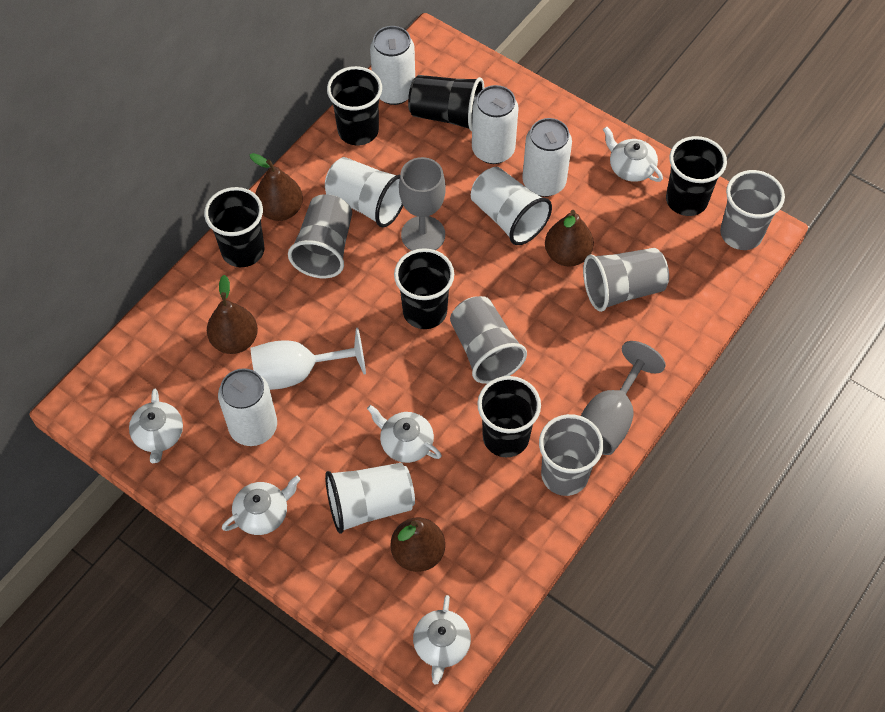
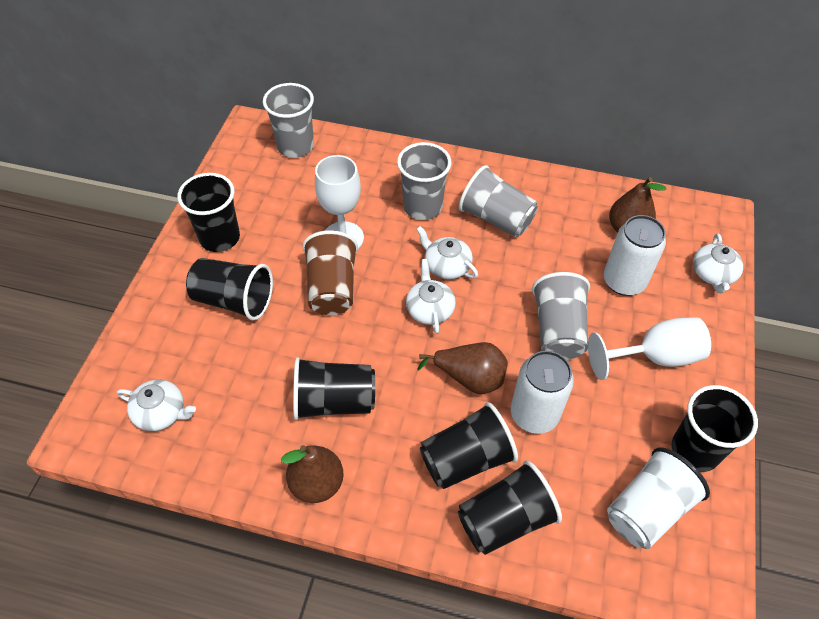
brown cup: 0 -> 1
brown pear: 4 -> 3
grey cup: 5 -> 4
grey goblet: 2 -> 0
white can: 4 -> 2
white cup: 3 -> 1
white goblet: 1 -> 2
white teapot: 5 -> 4

